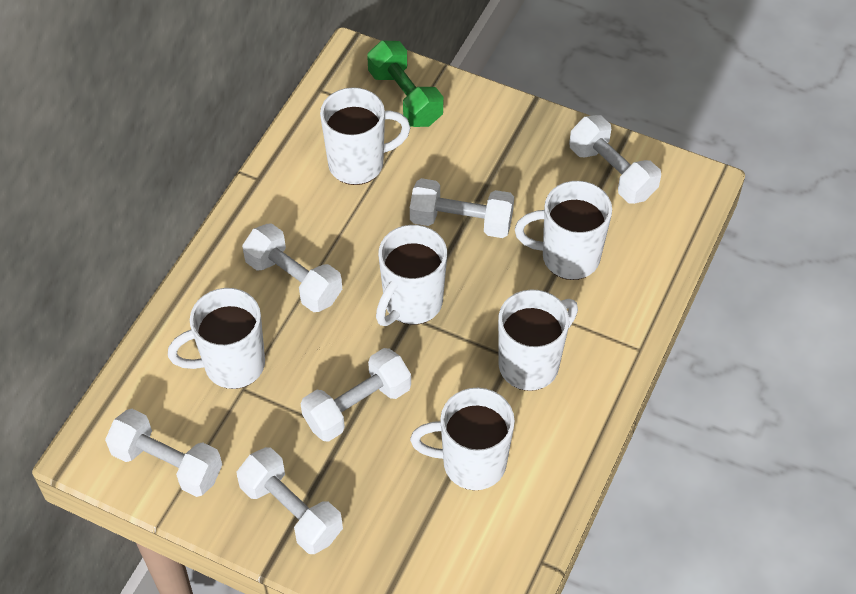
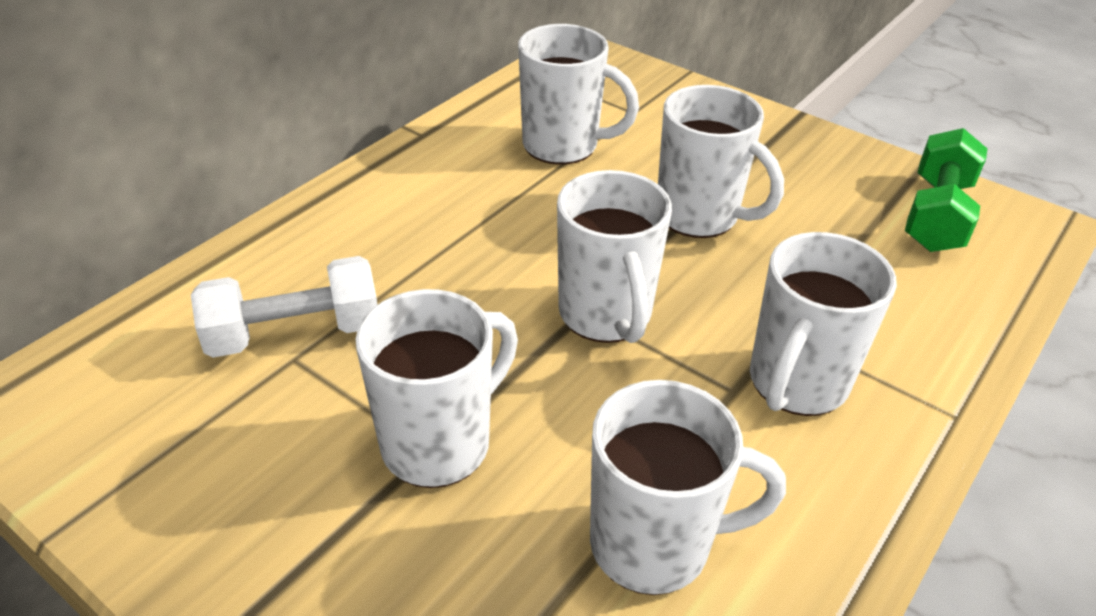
white dumbbell: 6 -> 1

